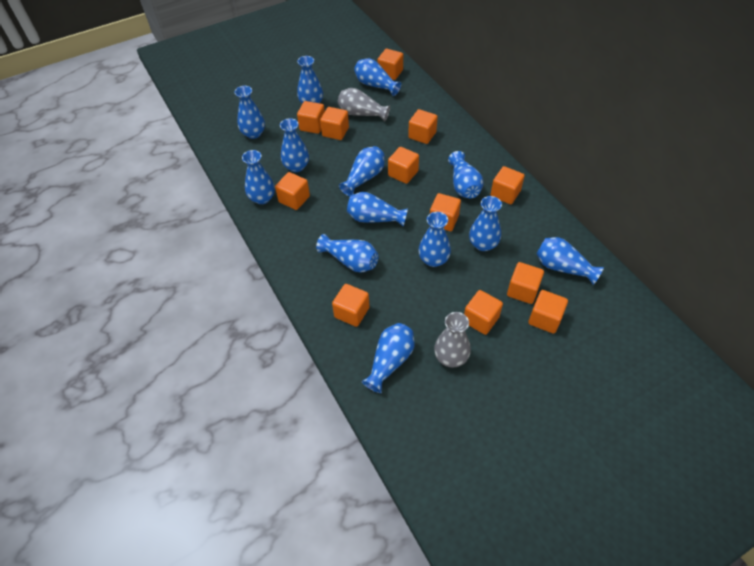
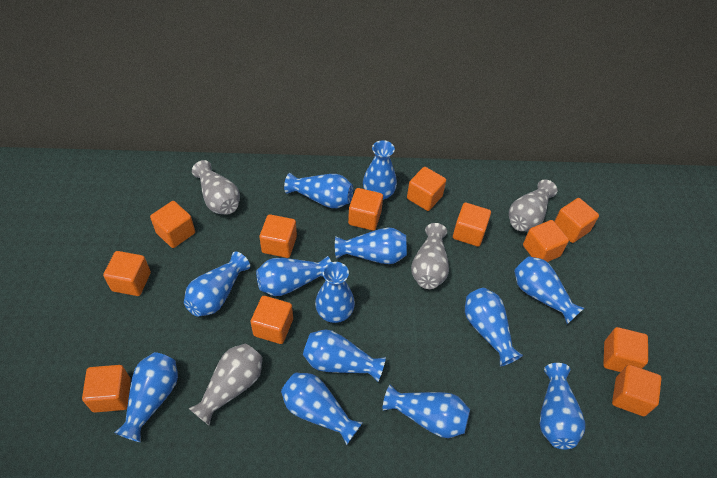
grey vase: 2 -> 4

